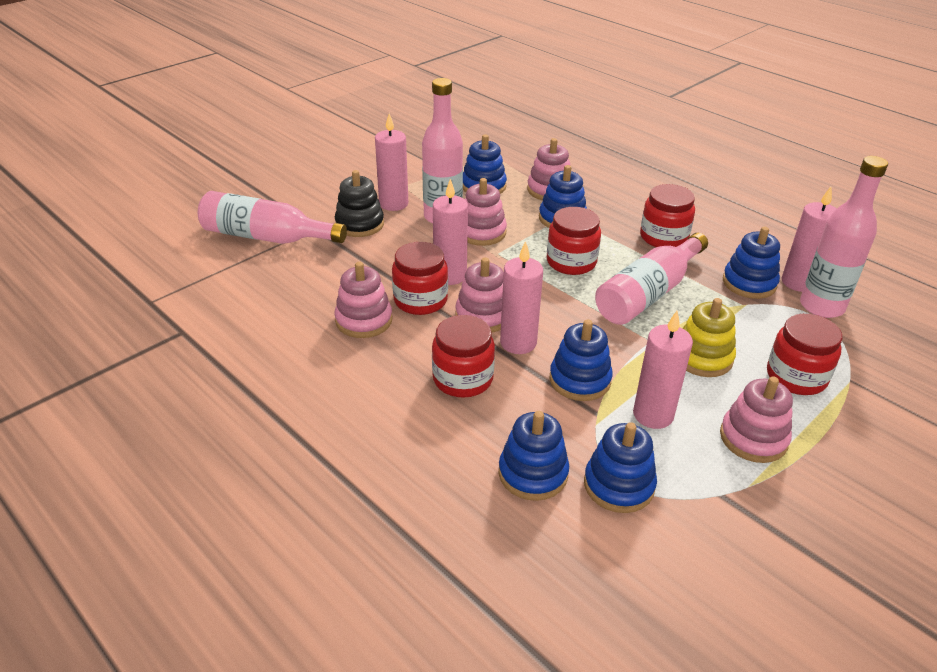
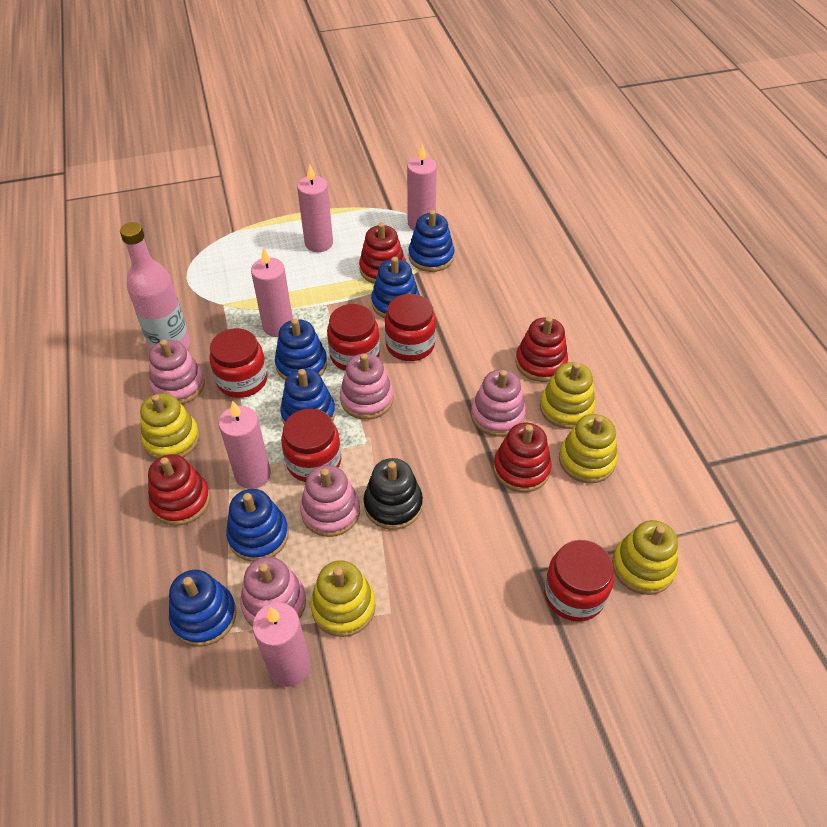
pink bottle: 4 -> 1
red stacking toy: 0 -> 4
yellow stacking toy: 1 -> 5

